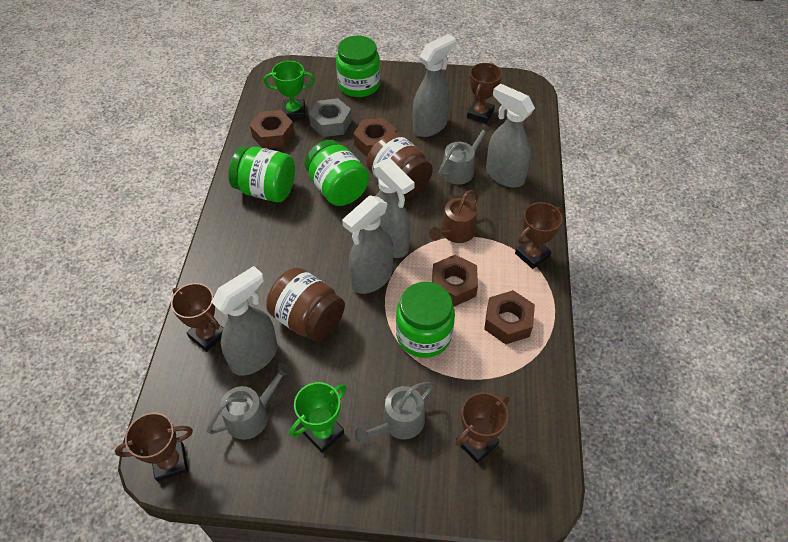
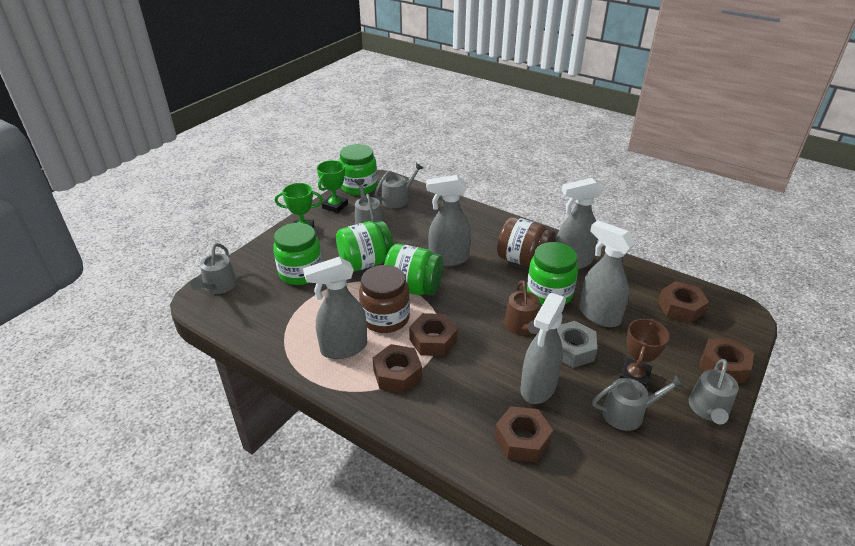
brown nut: 4 -> 5
brown trophy: 5 -> 1
green jar: 4 -> 5
grey watering can: 3 -> 5

